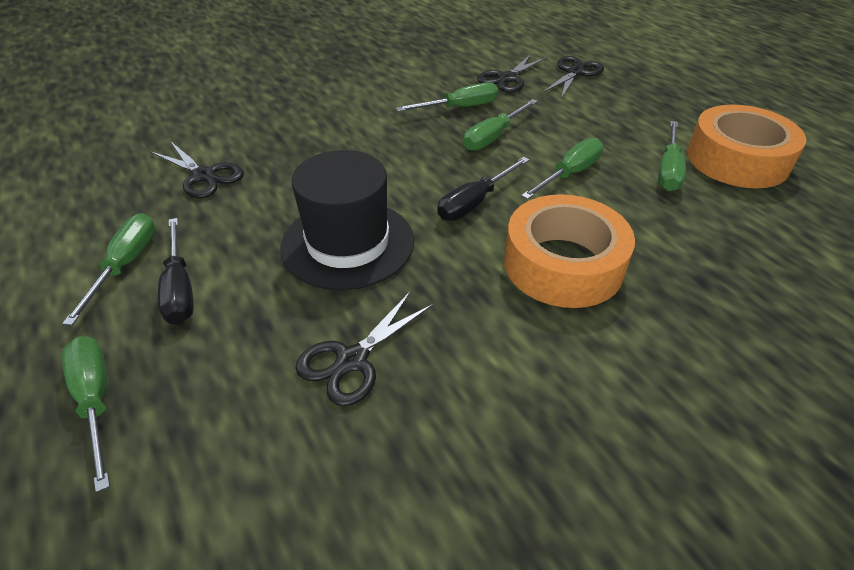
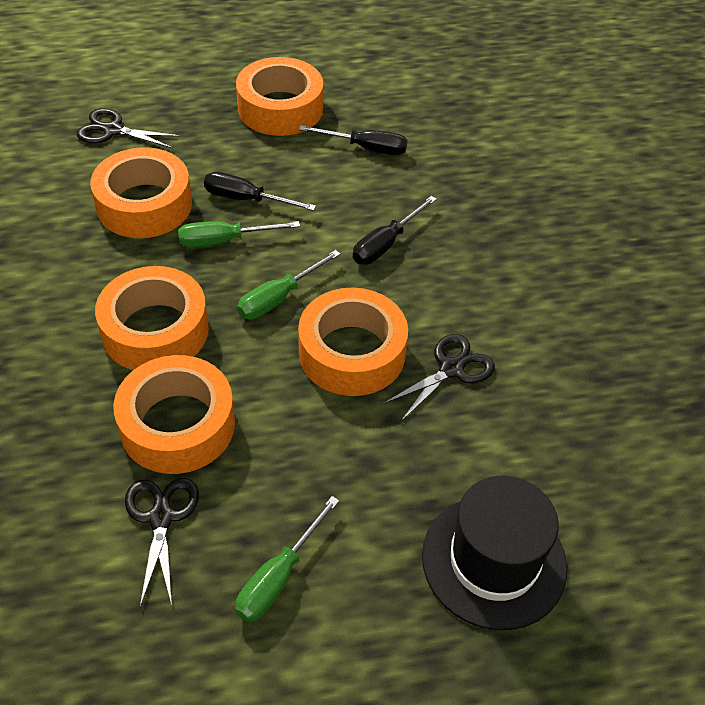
black scissors: 4 -> 3
black screwdriver: 2 -> 3
green screwdriver: 6 -> 3
orange tape: 2 -> 5

